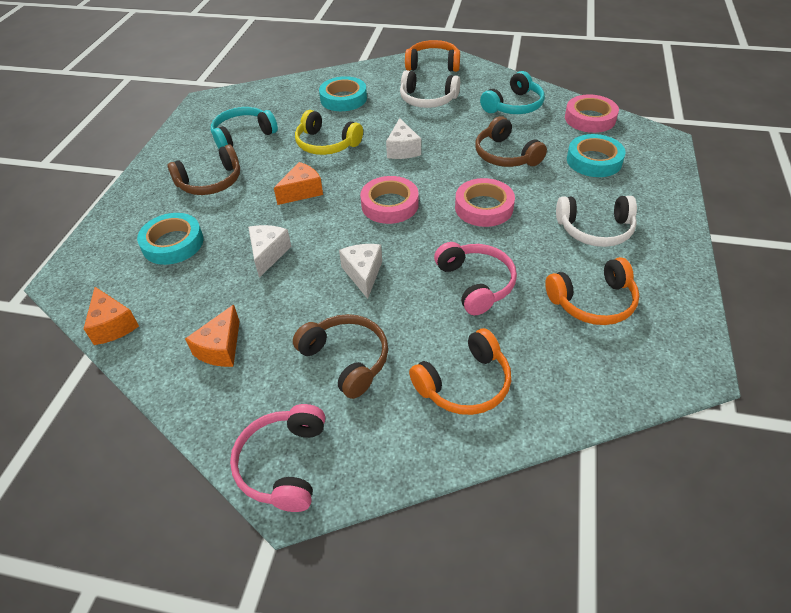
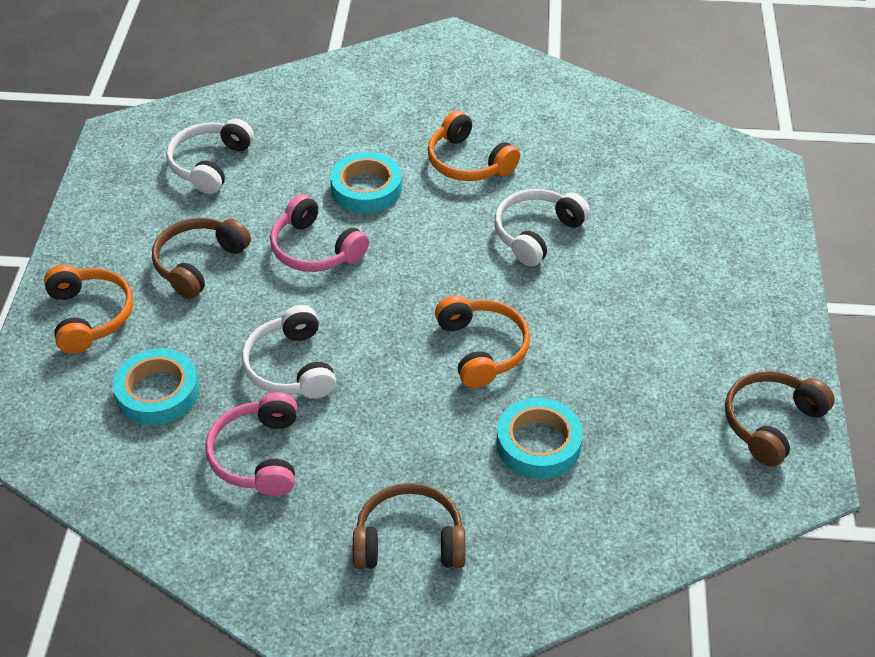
orange cheese: 3 -> 0
pink tape: 3 -> 0
turquoise headphones: 2 -> 0
white cheese: 3 -> 0
white headphones: 2 -> 3
yellow headphones: 1 -> 0

